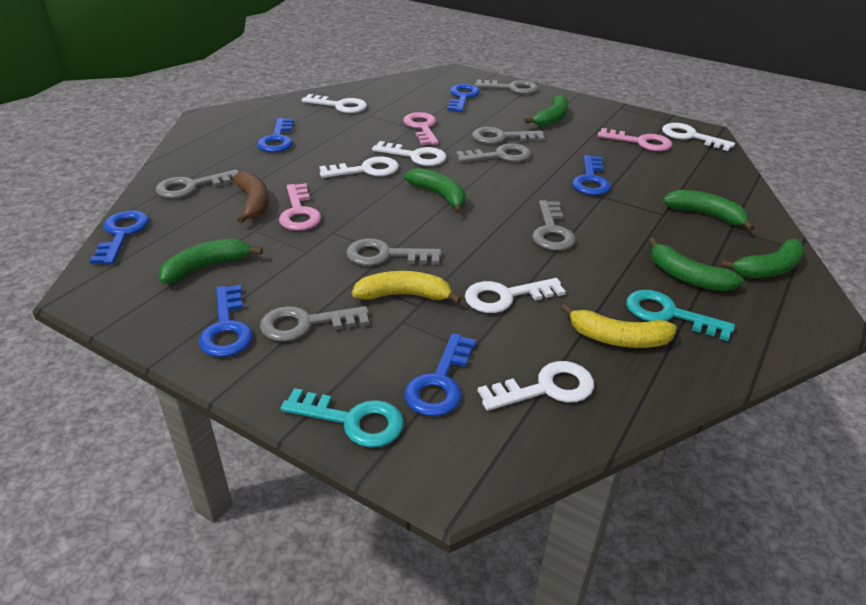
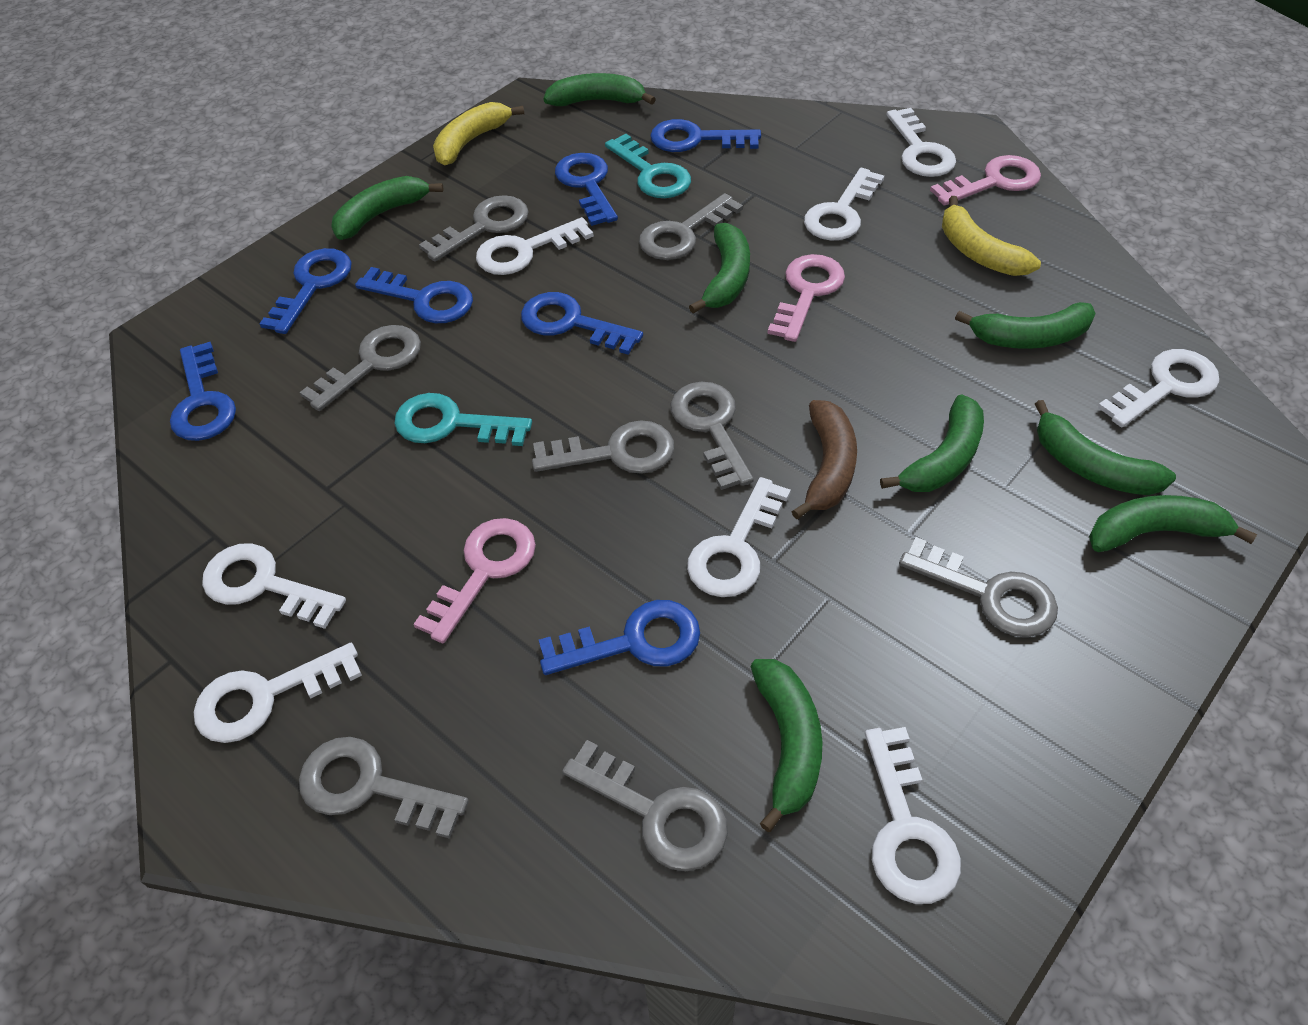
blue key: 6 -> 7
green banana: 6 -> 8
grey key: 7 -> 8
white key: 6 -> 8

